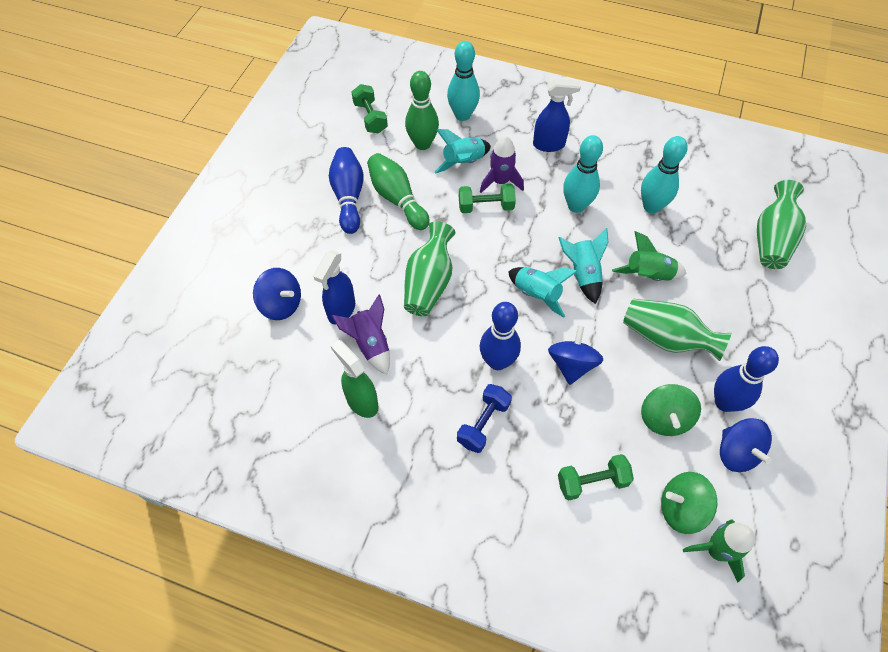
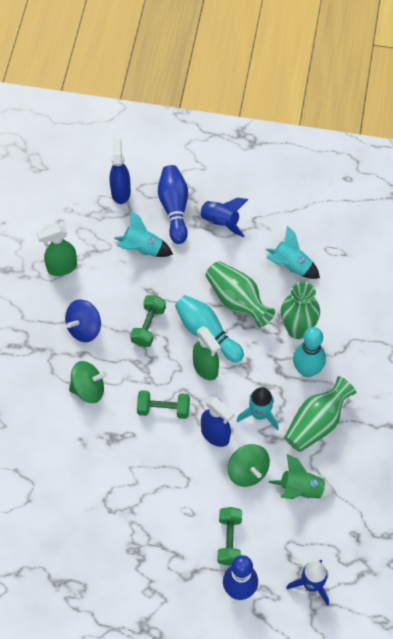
blue bowling pin: 3 -> 2
blue dumbbell: 1 -> 0
blue rocket: 0 -> 2
blue spinning top: 3 -> 1
green bowling pin: 2 -> 0
green rocket: 2 -> 1
green spray bottle: 1 -> 2
purple rocket: 2 -> 0
turquoise bowling pin: 3 -> 2

